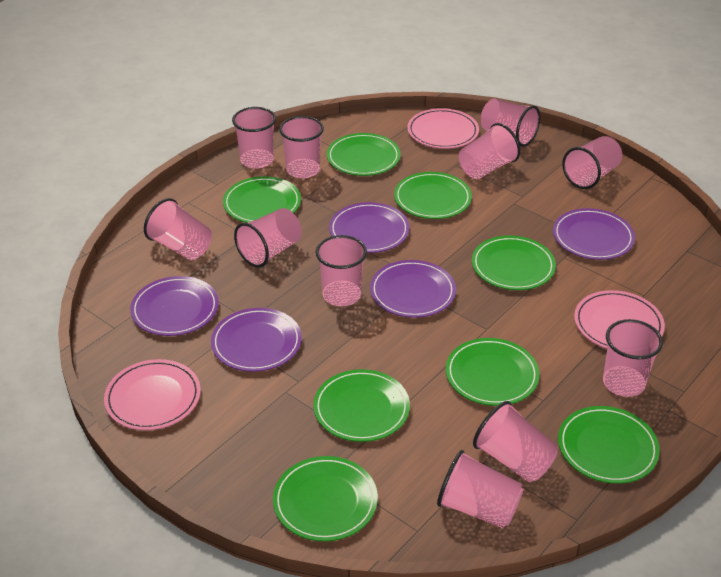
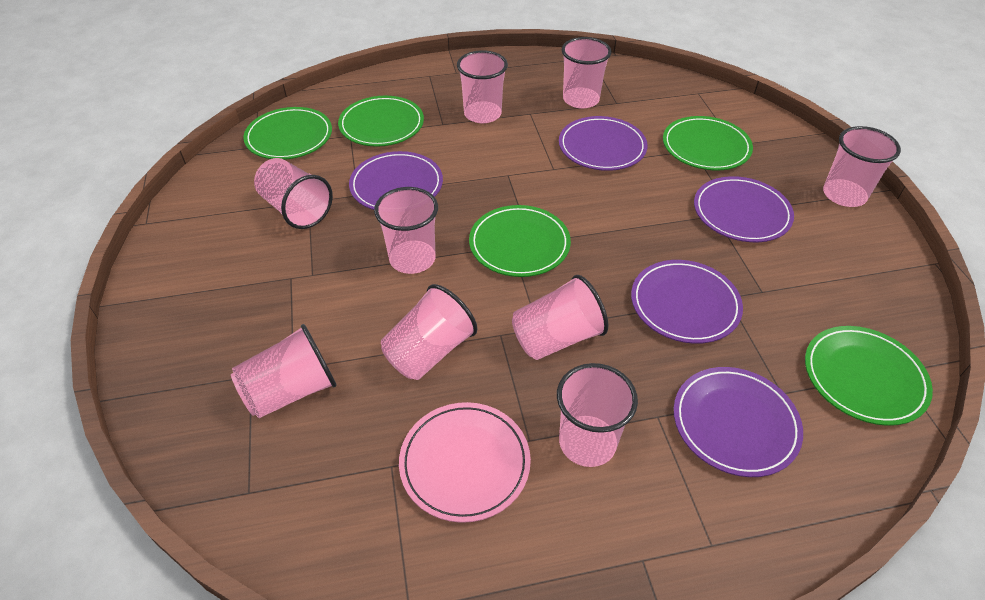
green plate: 8 -> 5
pink cup: 11 -> 9
pink plate: 3 -> 1

